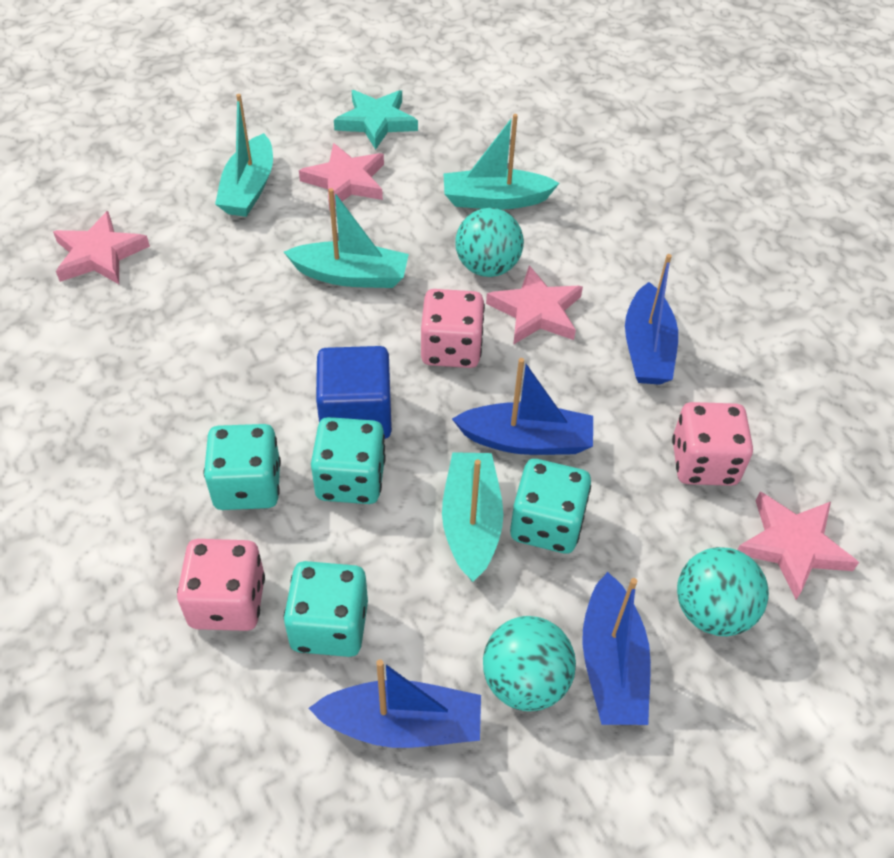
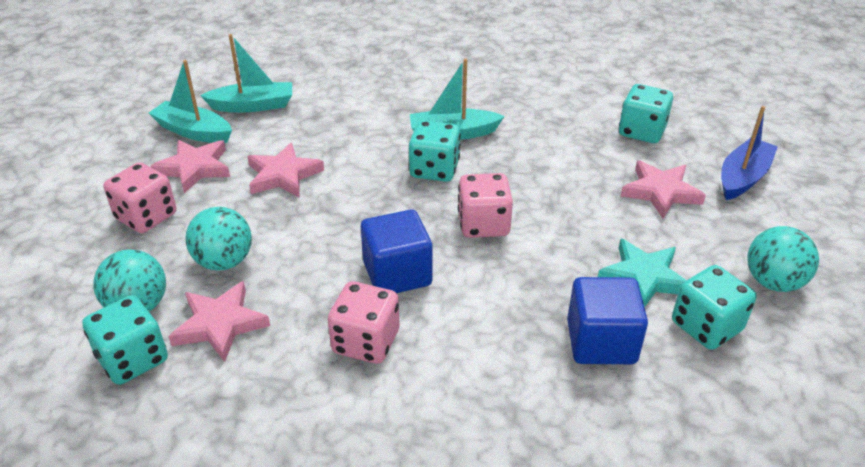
blue boat: 4 -> 1
blue cube: 1 -> 2
turquoise boat: 4 -> 3

